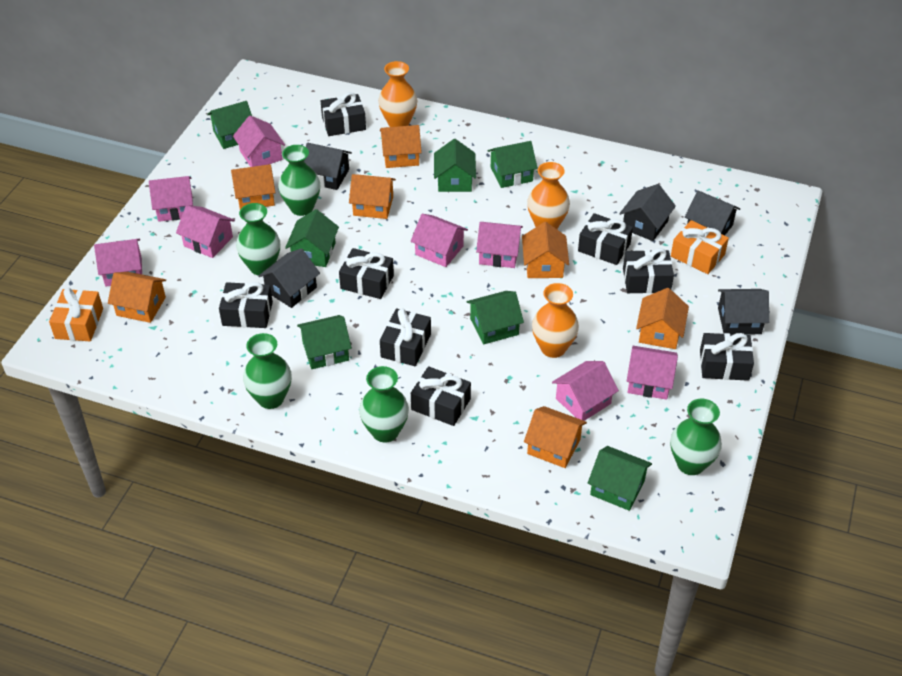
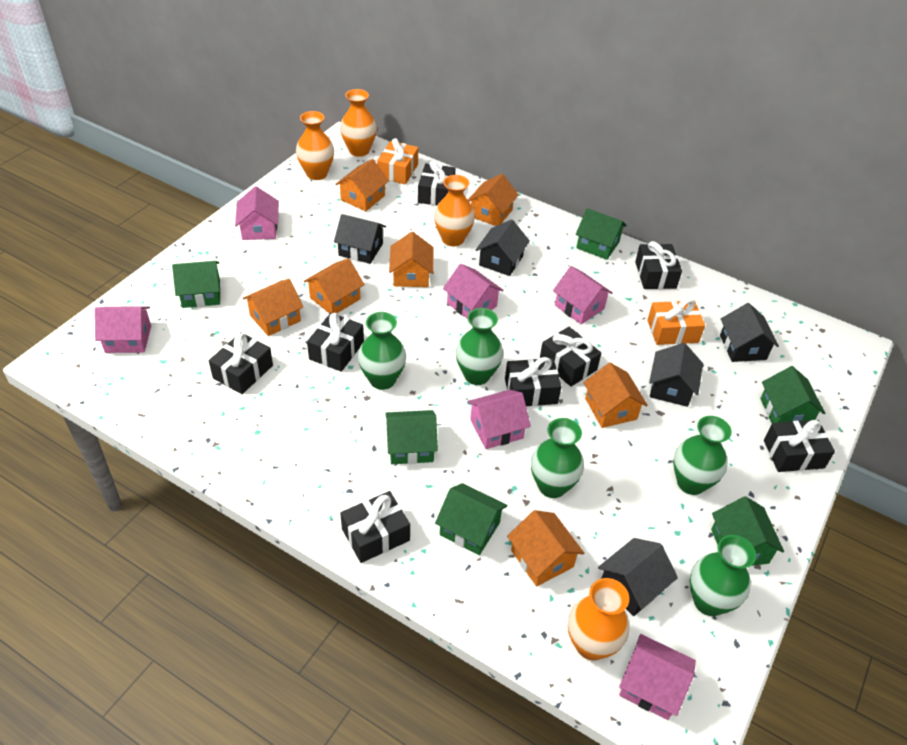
green house: 7 -> 6
orange vase: 3 -> 4
pink house: 8 -> 6

